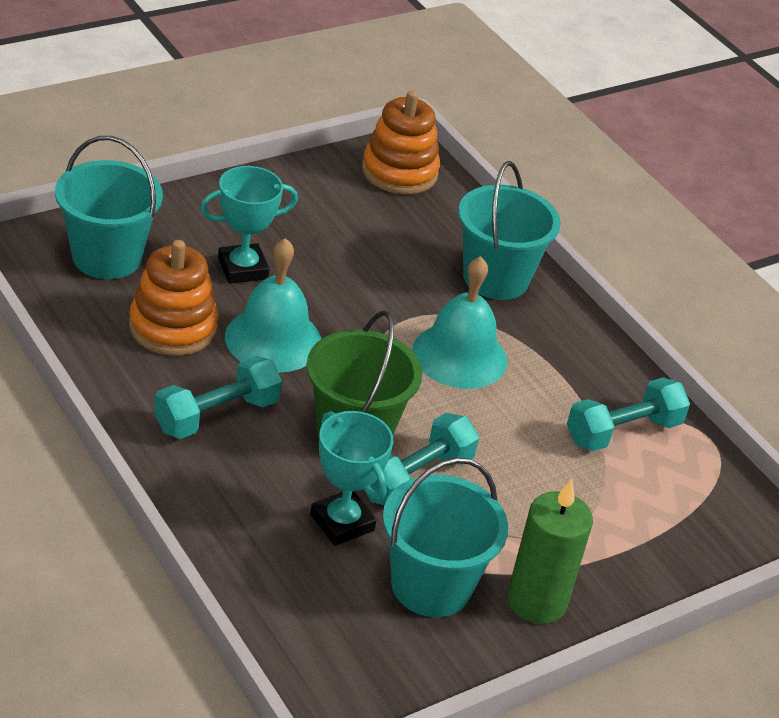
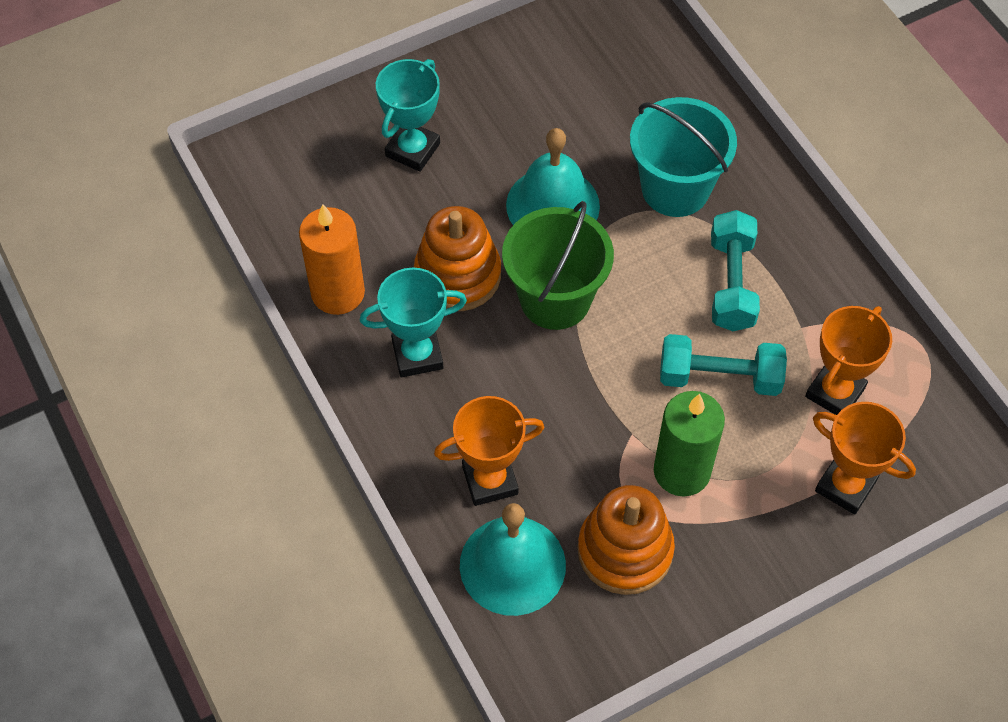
orange candle: 0 -> 1
orange trophy: 0 -> 3
turquoise bucket: 3 -> 1
turquoise dumbbell: 3 -> 2

